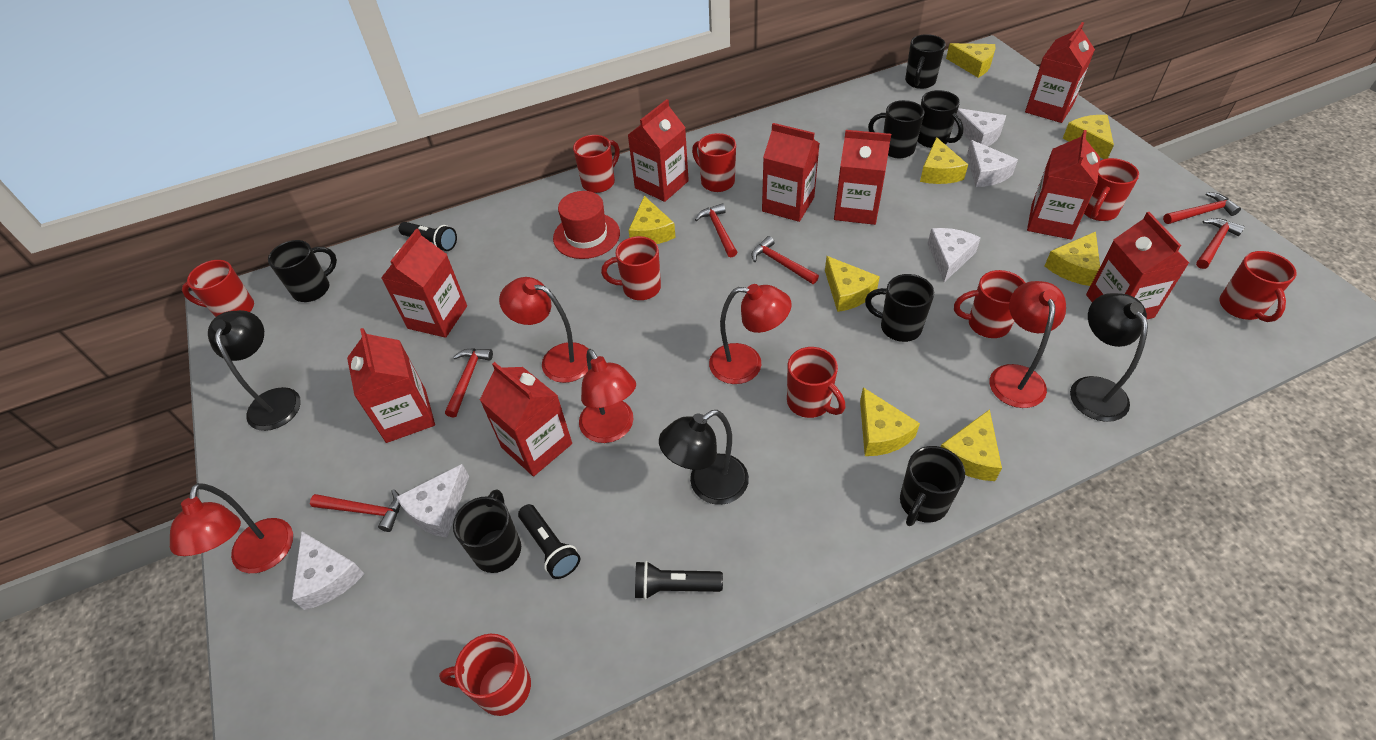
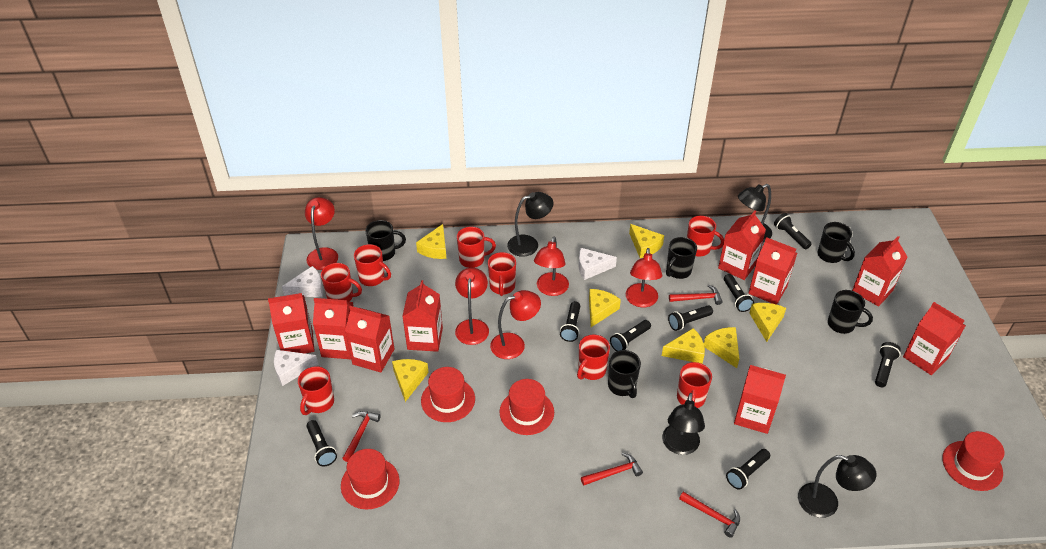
black flashlight: 3 -> 8
black lamp: 3 -> 4
black mug: 7 -> 5
red hammer: 6 -> 4
red hat: 1 -> 4
red mug: 9 -> 8
white cheese: 5 -> 3
yellow cheese: 8 -> 7

